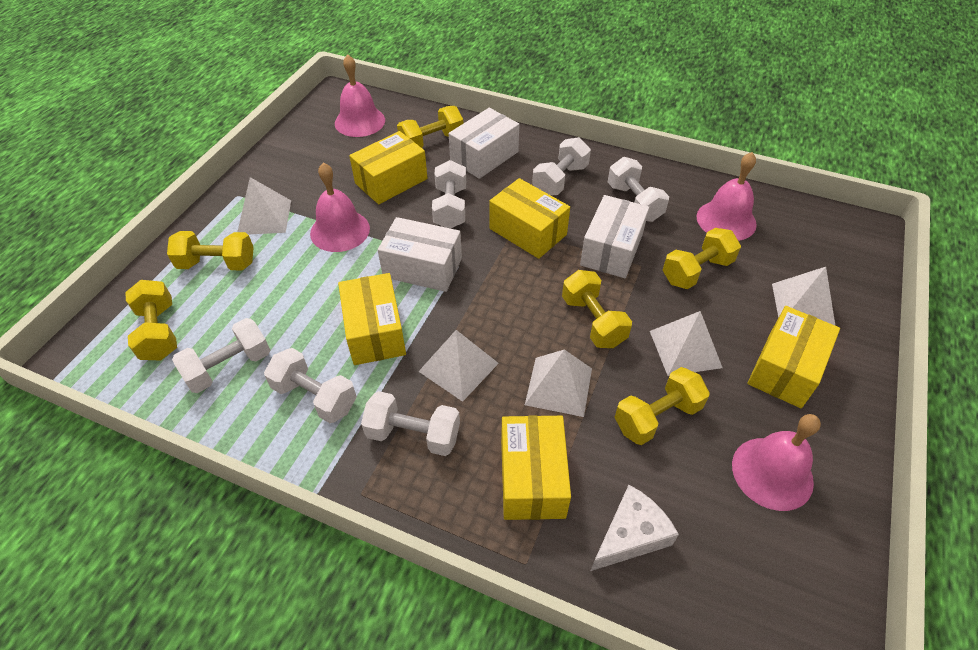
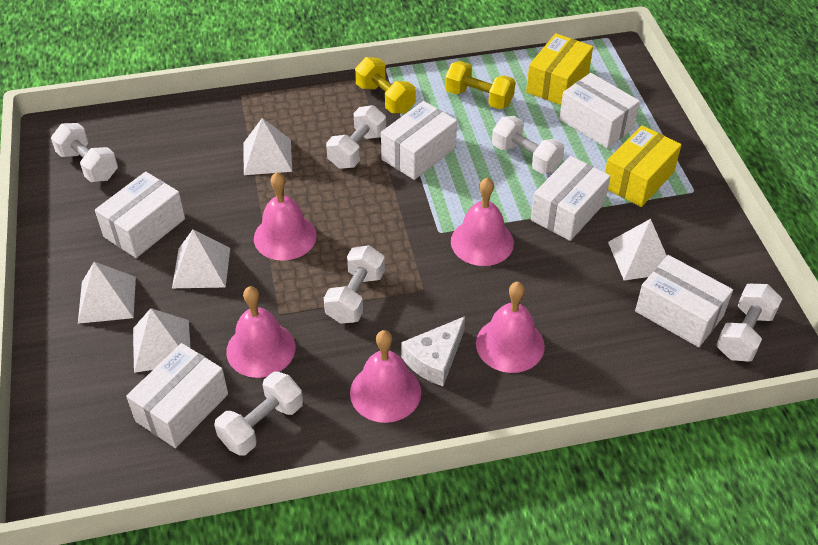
pink bell: 4 -> 5
white box: 3 -> 6
yellow box: 5 -> 2
yellow dumbbell: 6 -> 2

